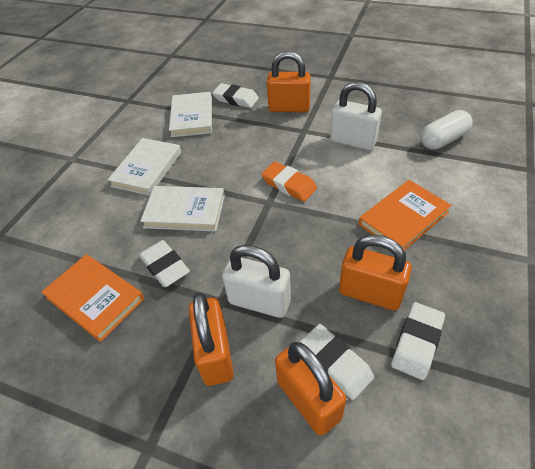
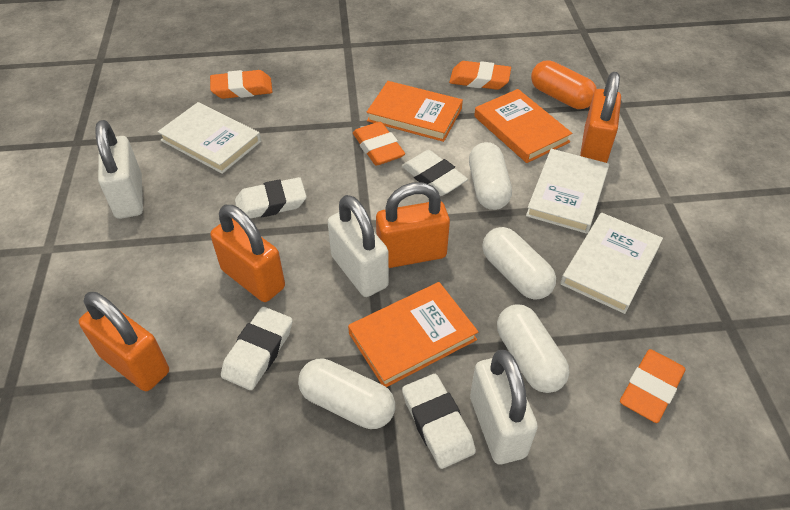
orange book: 2 -> 3
orange capsule: 0 -> 1
orange eraser: 1 -> 4
white capsule: 1 -> 4
white padlock: 2 -> 3

